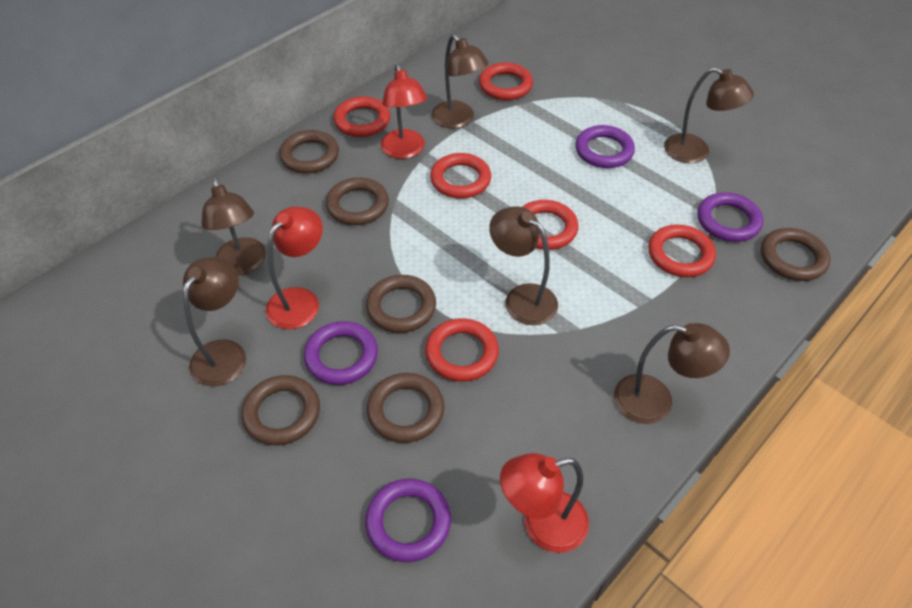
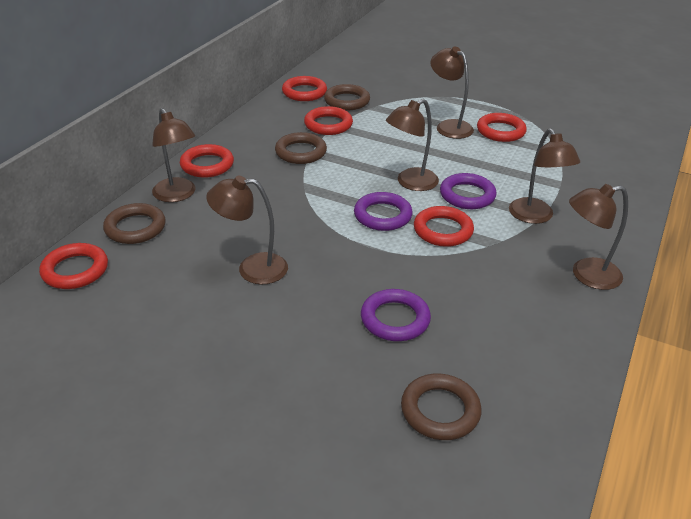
brown ring: 6 -> 4
purple ring: 4 -> 3
red lamp: 3 -> 0

